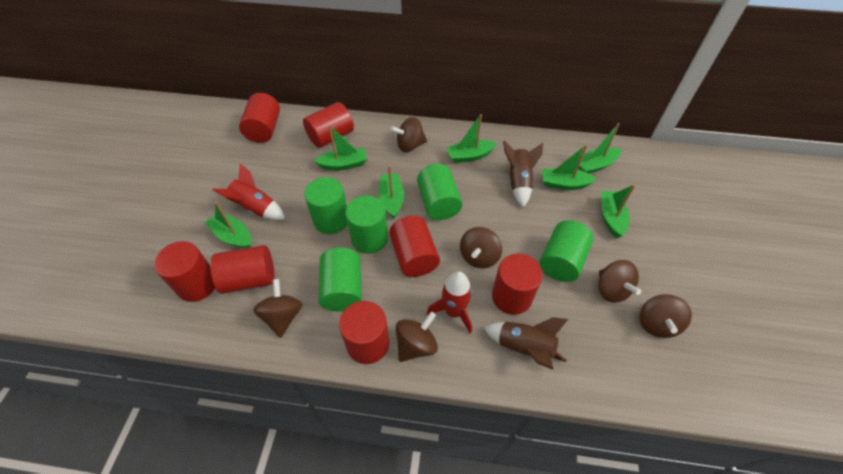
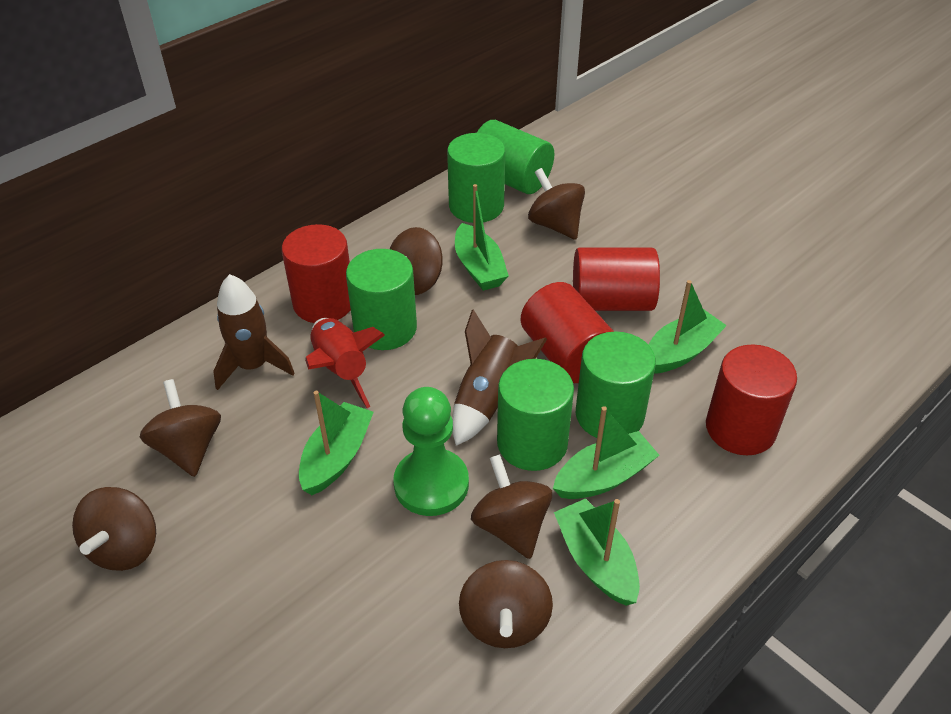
green boat: 7 -> 5
green pawn: 0 -> 1
red cylinder: 7 -> 4
red rocket: 2 -> 1

